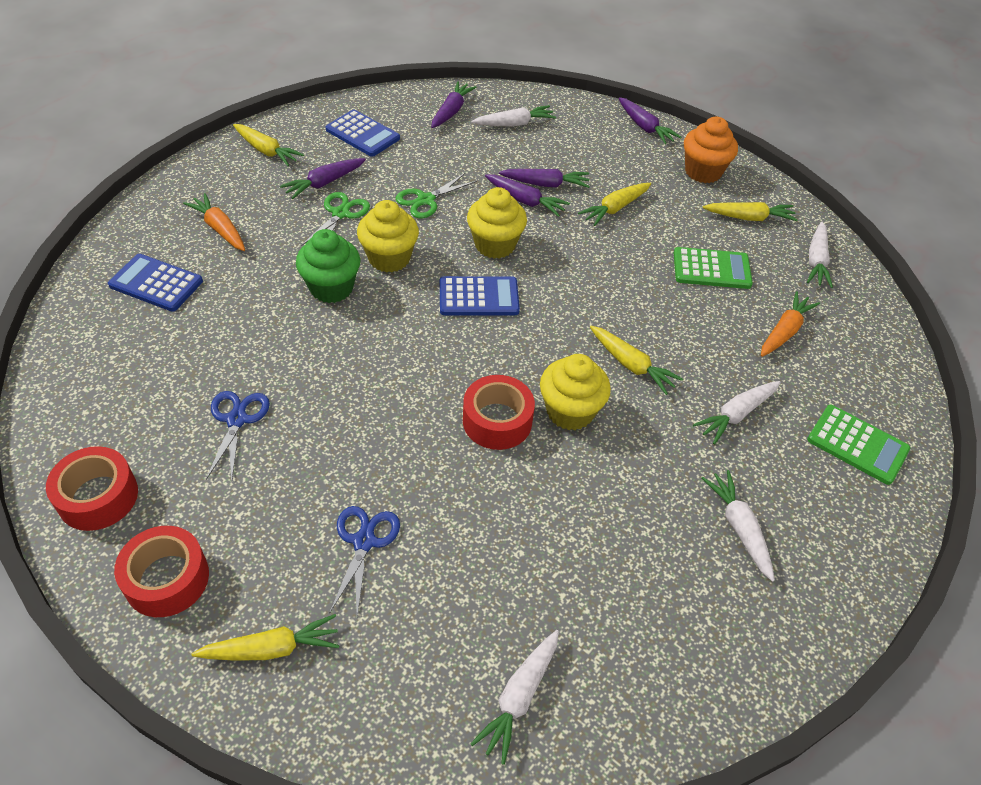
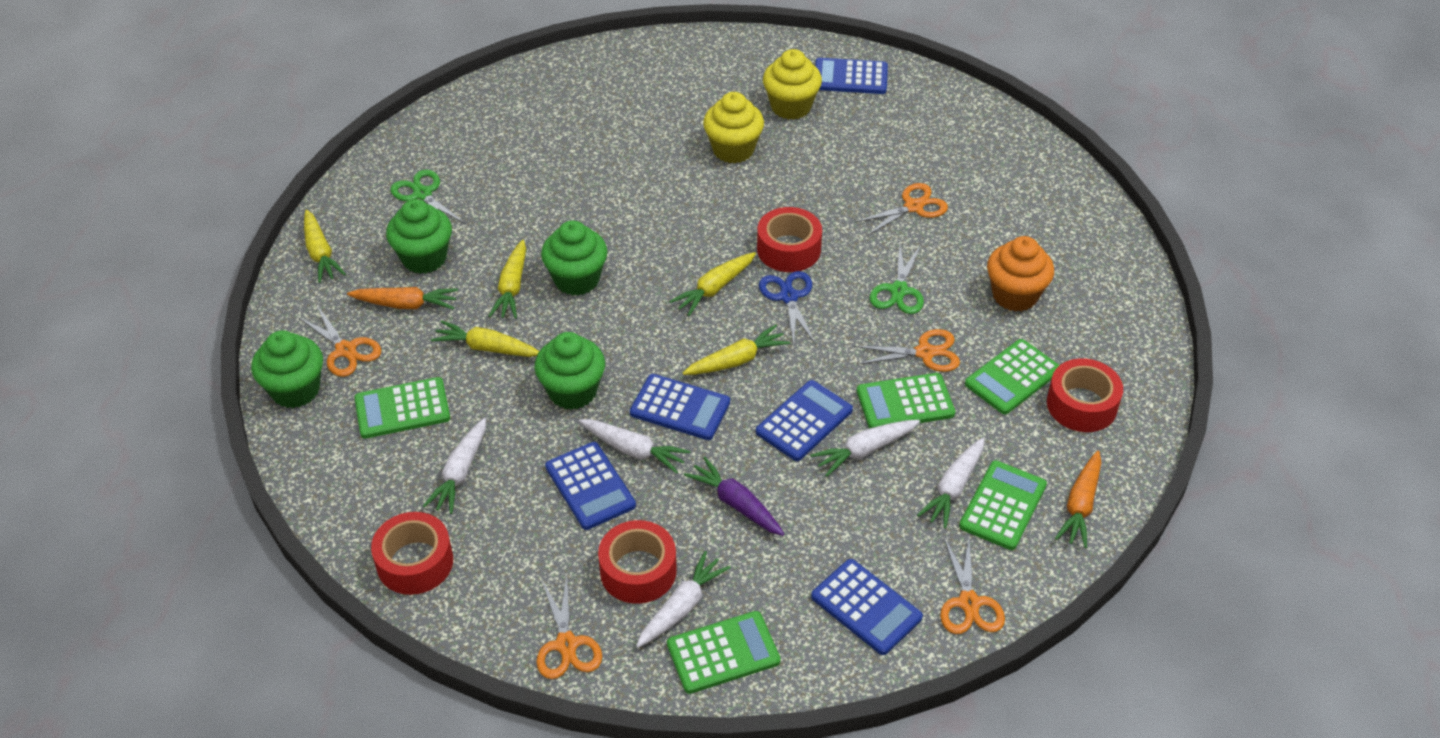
blue calculator: 3 -> 5
blue scissors: 2 -> 1
green calculator: 2 -> 5
green cupcake: 1 -> 4
orange scissors: 0 -> 5
purple carrot: 5 -> 1
red tape: 3 -> 4
yellow cupcake: 3 -> 2

